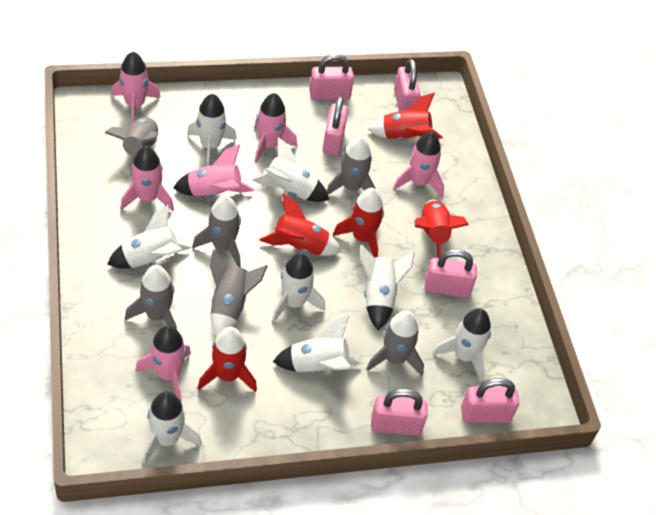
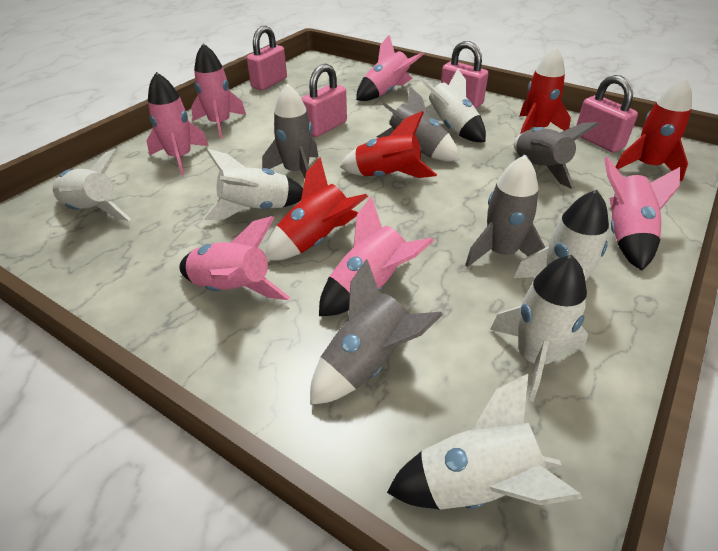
grey rocket: 6 -> 5
pink padlock: 6 -> 4
red rocket: 5 -> 4
white rocket: 8 -> 6

